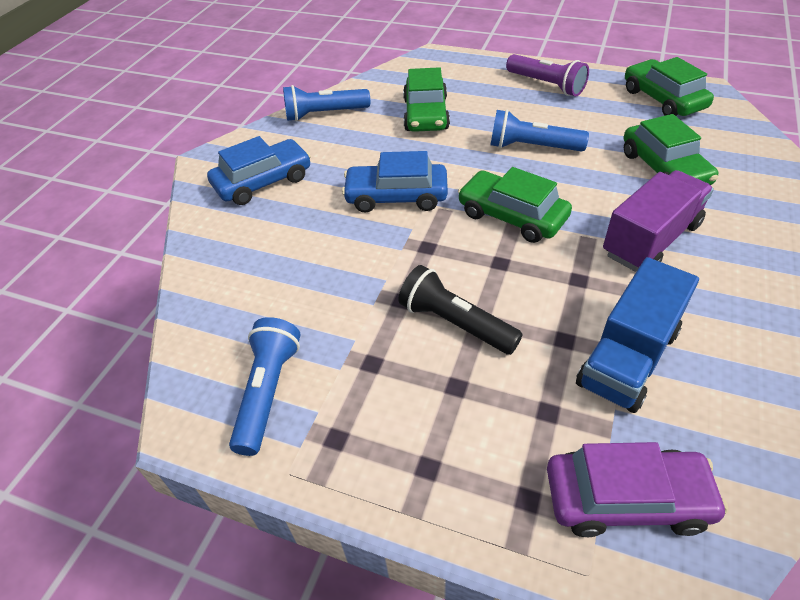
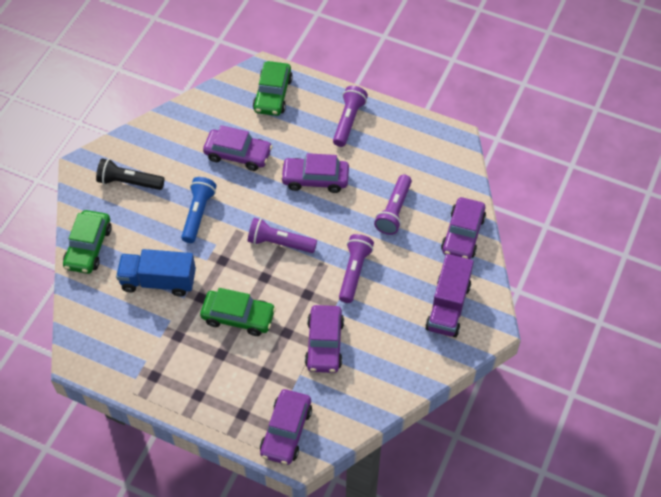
blue car: 2 -> 0
blue flashlight: 3 -> 1
green car: 4 -> 3
purple car: 1 -> 5
purple flashlight: 1 -> 4

